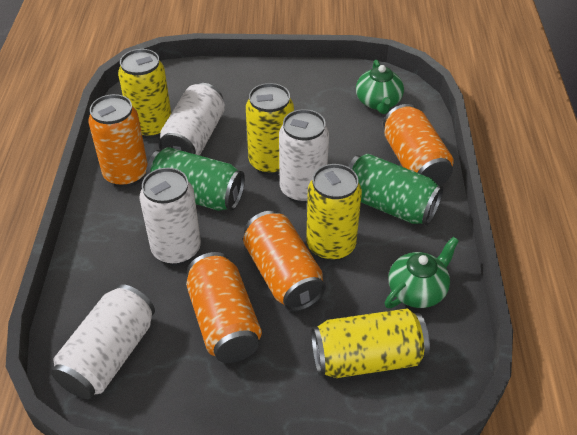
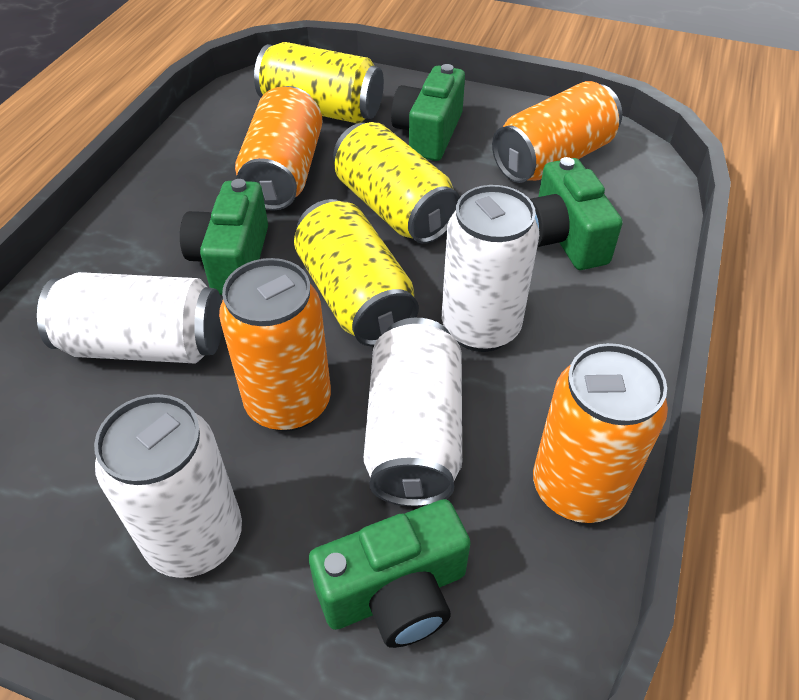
green camera: 0 -> 4
green can: 2 -> 0
green teapot: 2 -> 0
yellow can: 4 -> 3

